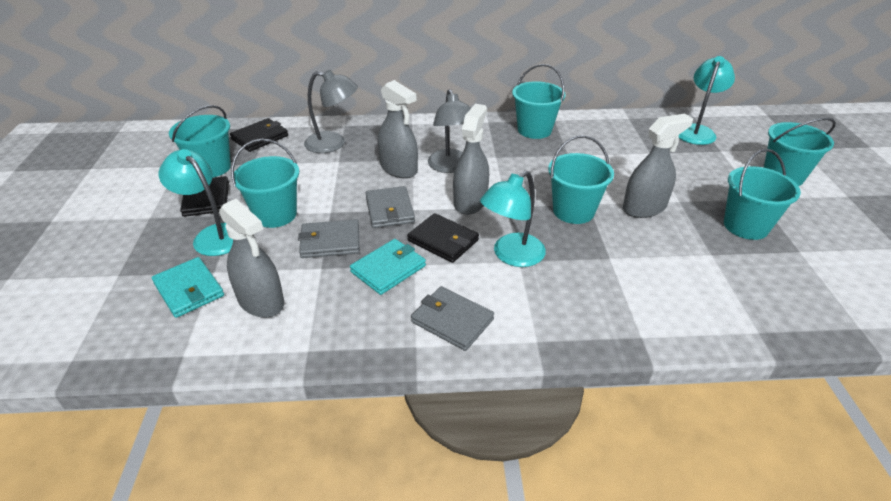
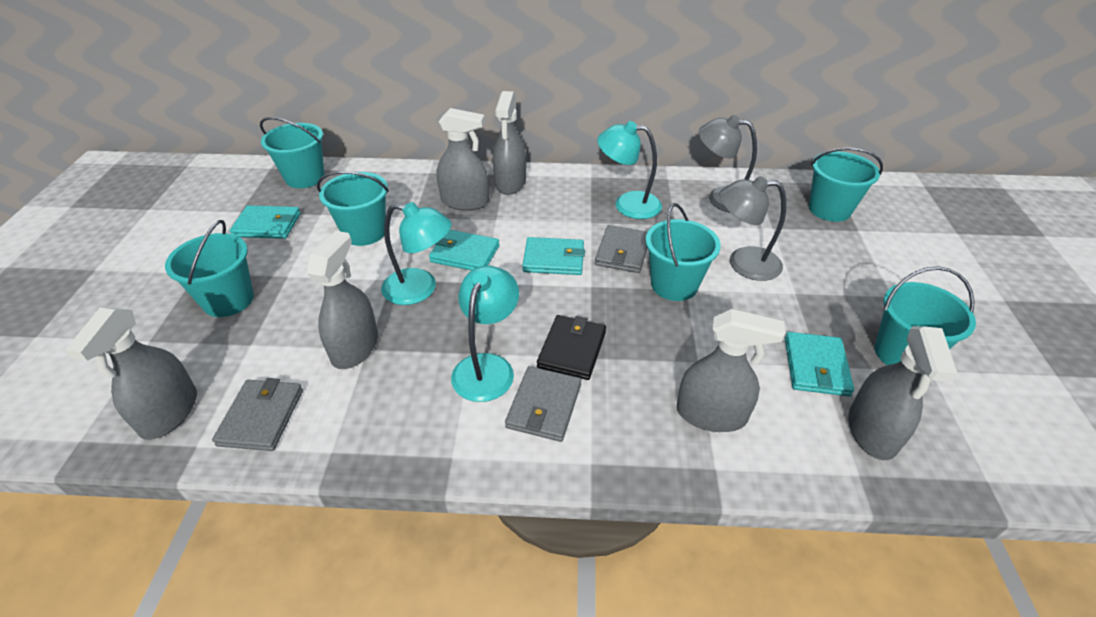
black wallet: 3 -> 1
grey spray bottle: 4 -> 6
turquoise wallet: 2 -> 4

